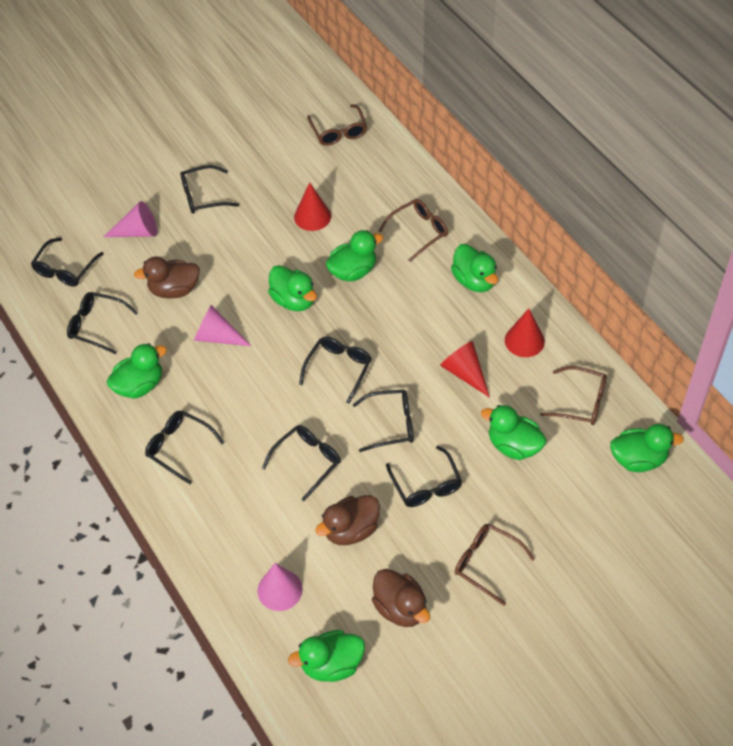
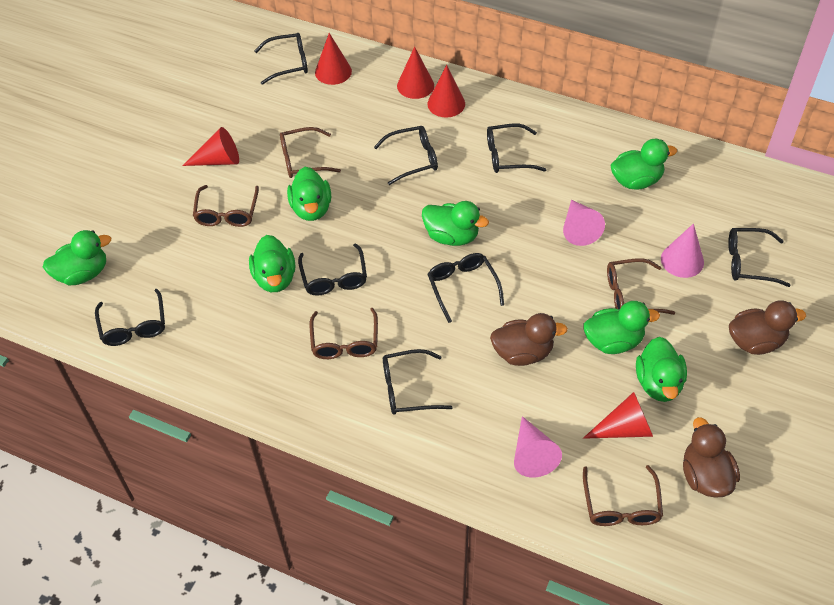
brown glasses: 4 -> 5
red cone: 3 -> 5

